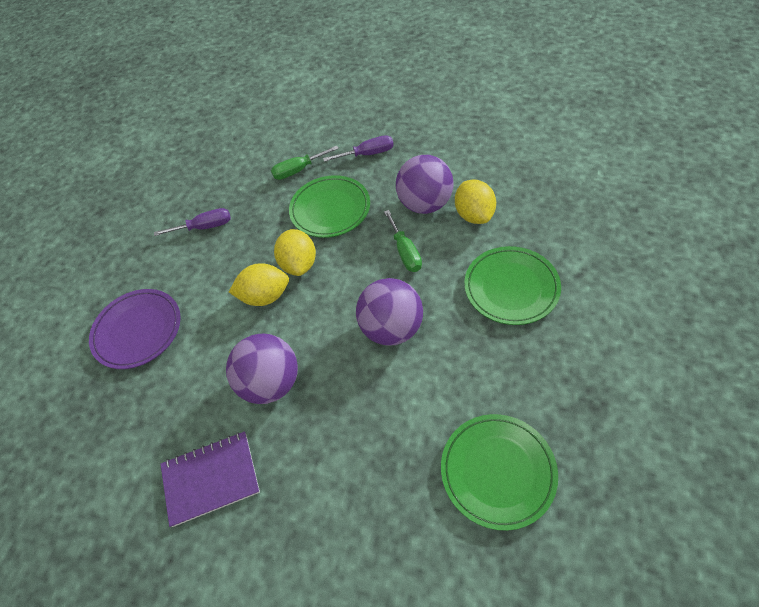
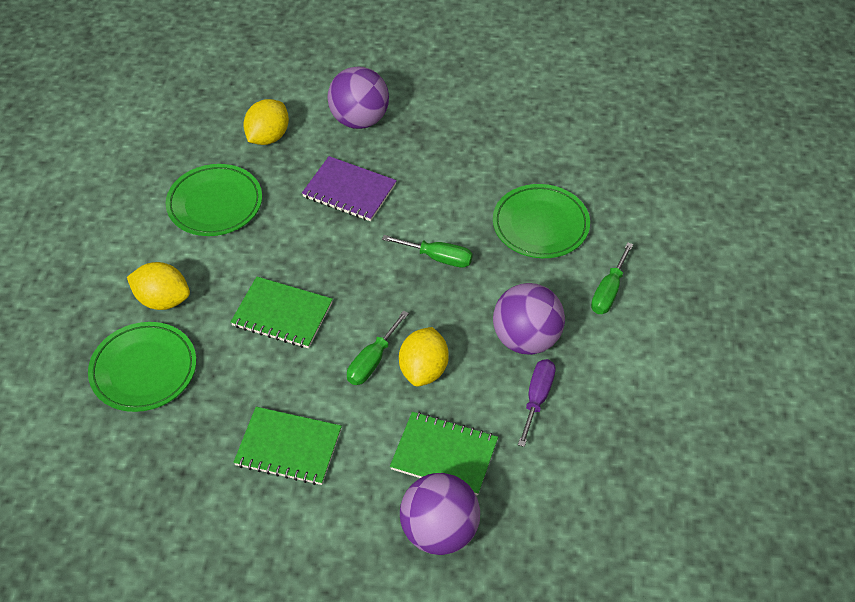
green notebook: 0 -> 3
green screwdriver: 2 -> 3
purple plate: 1 -> 0
purple screwdriver: 2 -> 1

